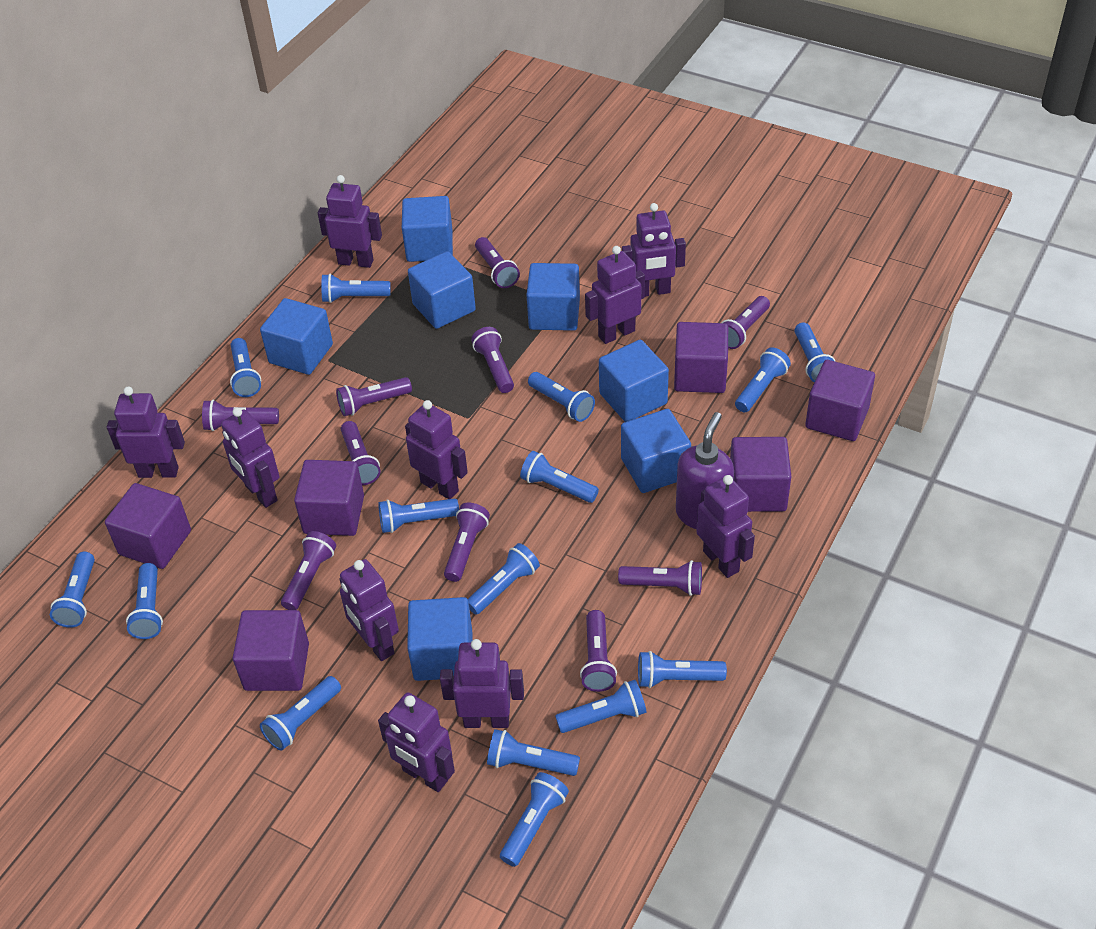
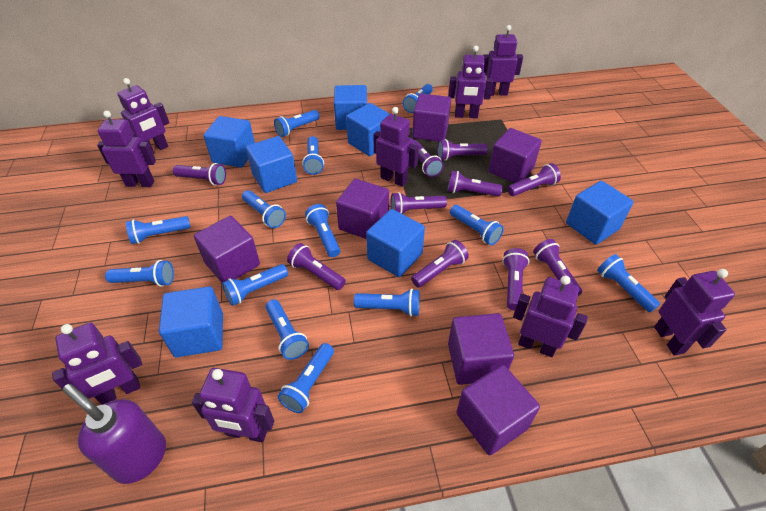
blue flashlight: 15 -> 13
purple robot: 10 -> 9

